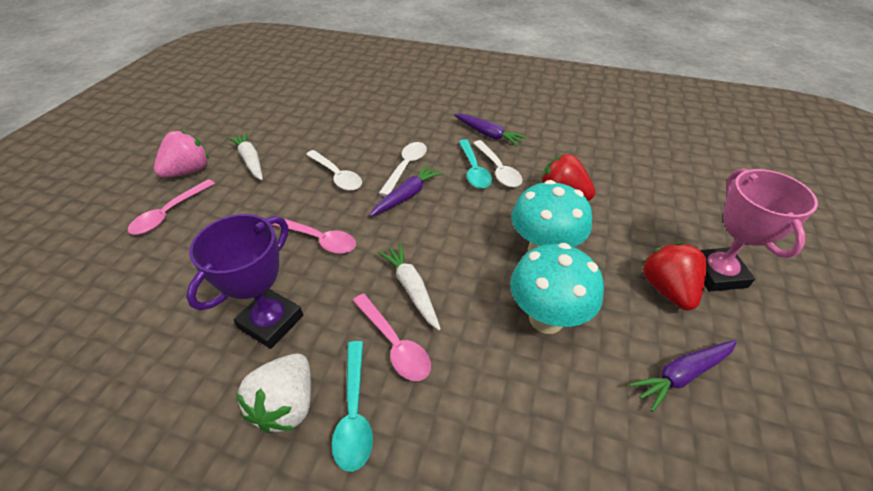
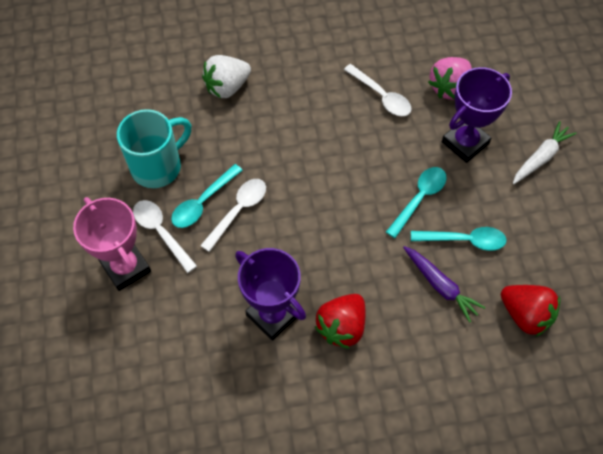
pink spoon: 3 -> 0
purple carrot: 3 -> 1
purple trophy: 1 -> 2
turquoise mug: 0 -> 1
turquoise mushroom: 2 -> 0
turquoise spoon: 2 -> 3
white carrot: 2 -> 1

